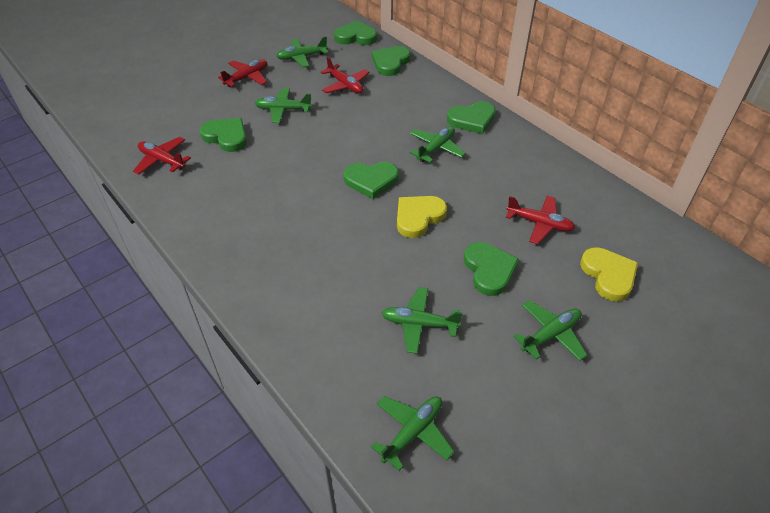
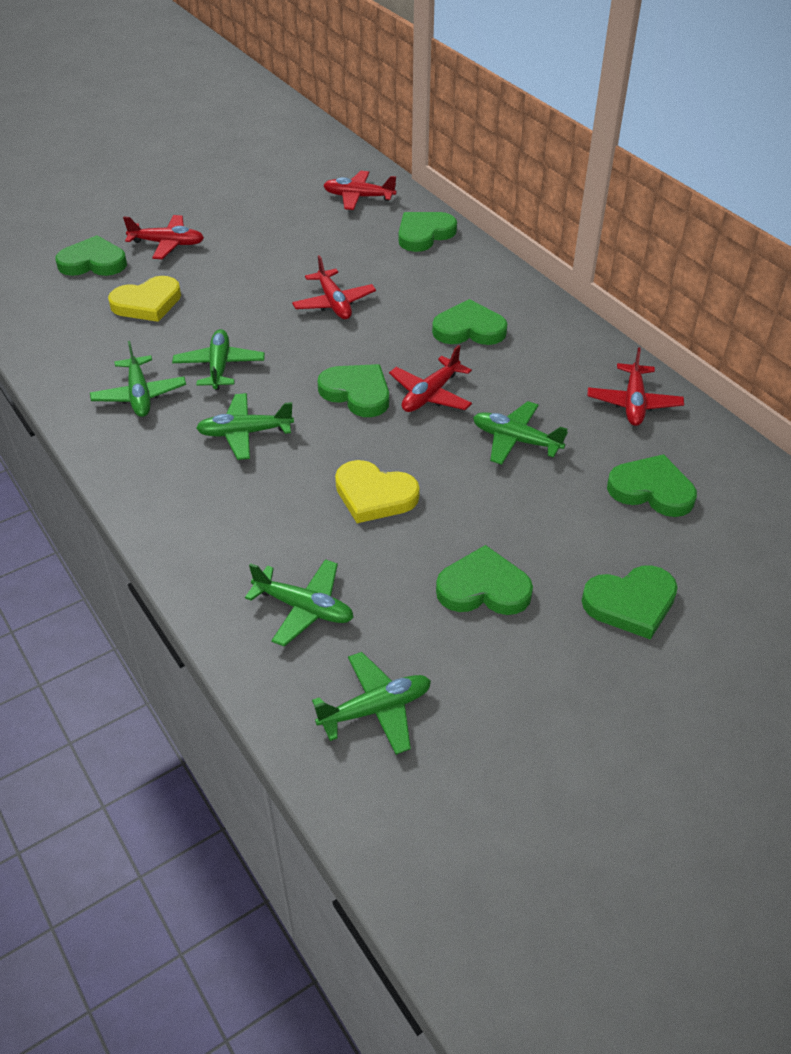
green heart: 6 -> 7
red plane: 4 -> 5

